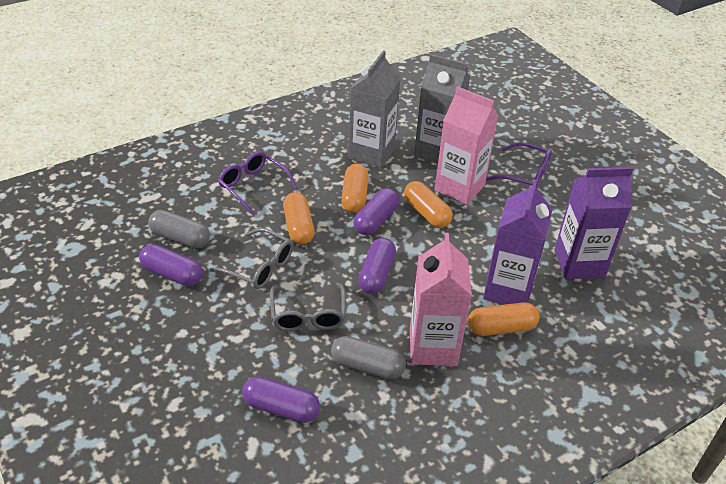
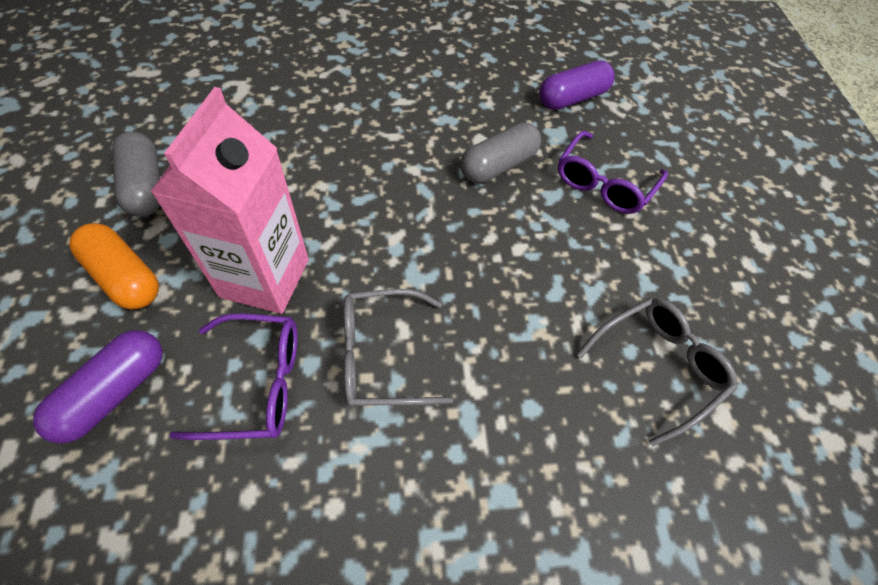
grey carton: 2 -> 0
orange capsule: 4 -> 1
pink carton: 2 -> 1
purple capsule: 4 -> 2
purple carton: 2 -> 0

